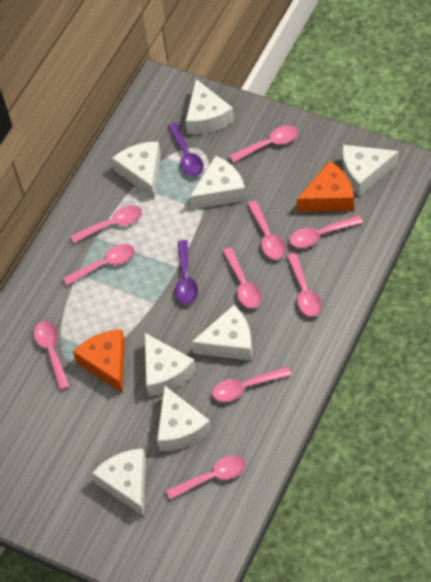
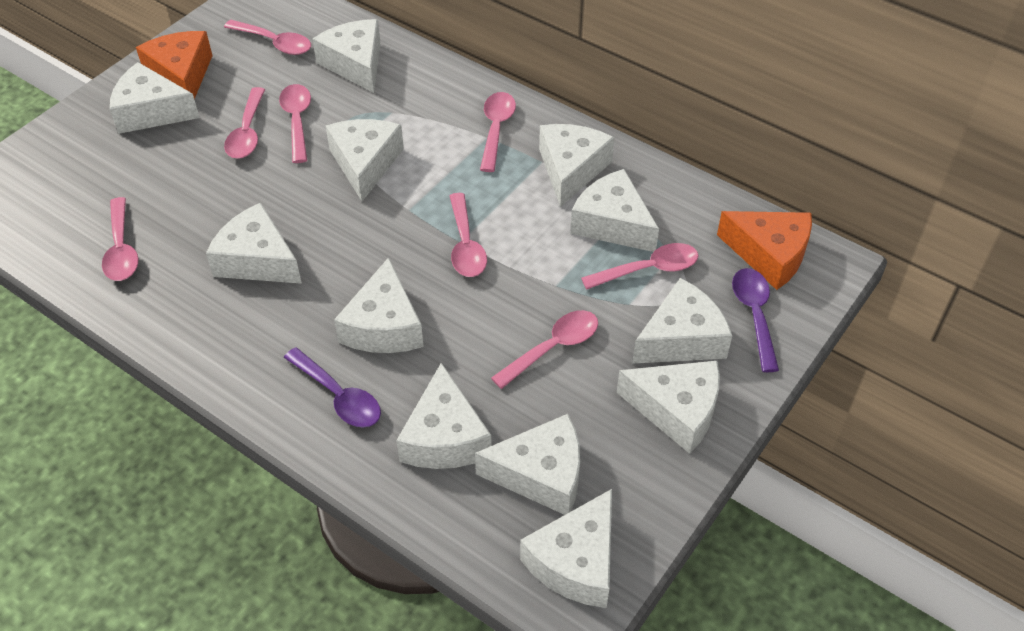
pink spoon: 10 -> 8
white cheese: 8 -> 12

